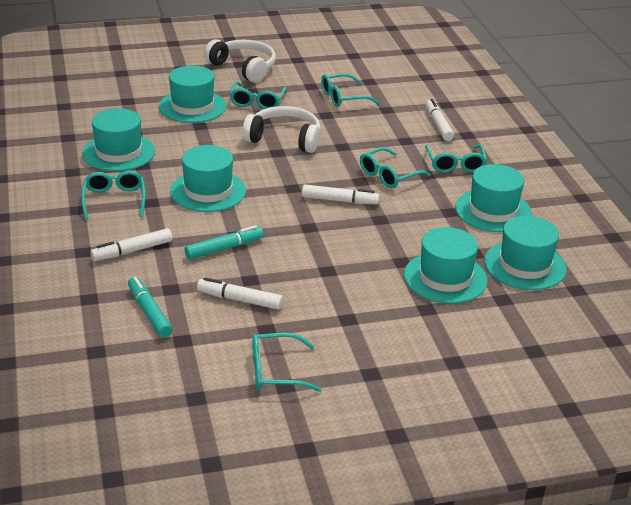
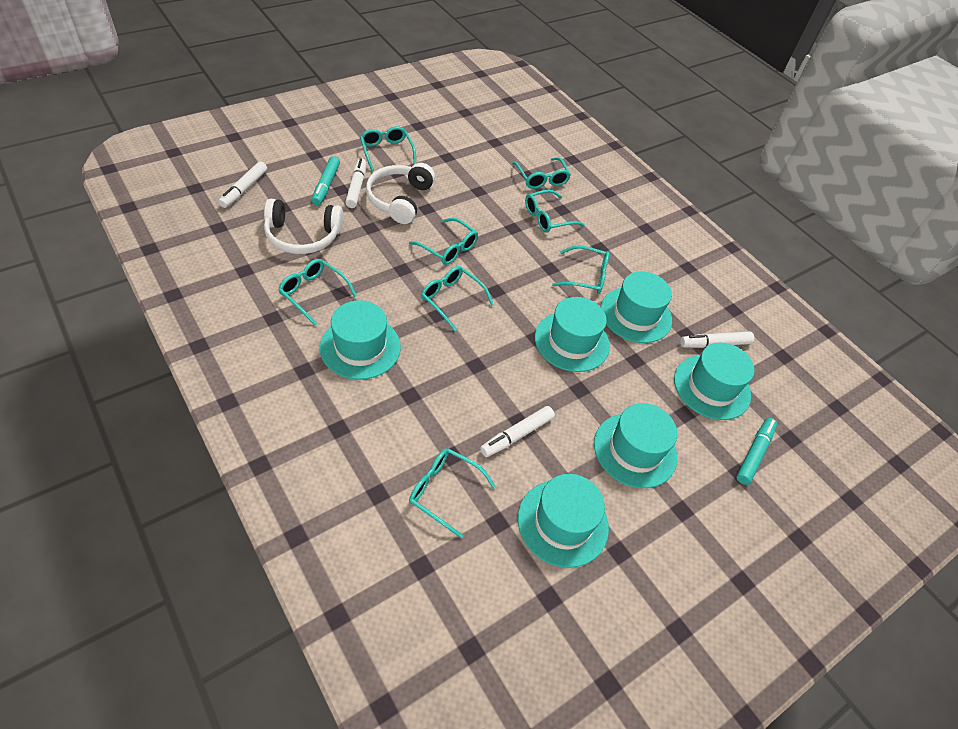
turquoise glasses: 6 -> 8

